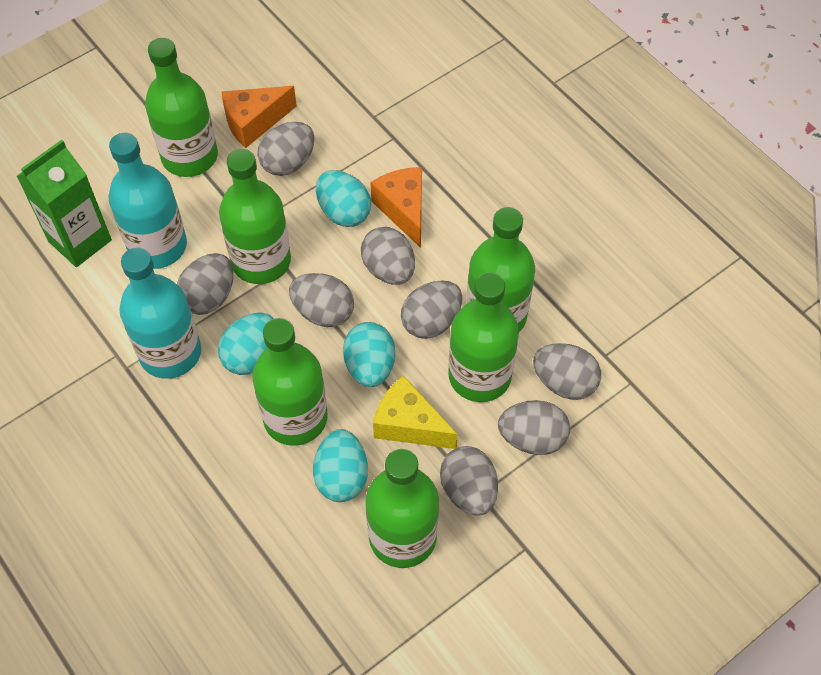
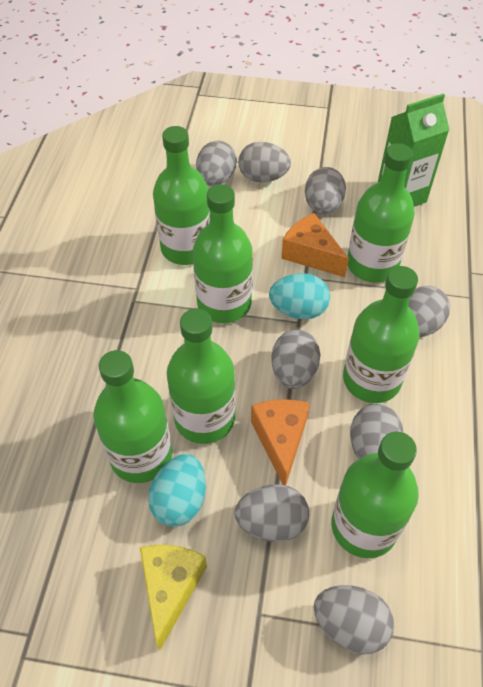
green bottle: 6 -> 7
turquoise bottle: 2 -> 0
turquoise egg: 4 -> 2

